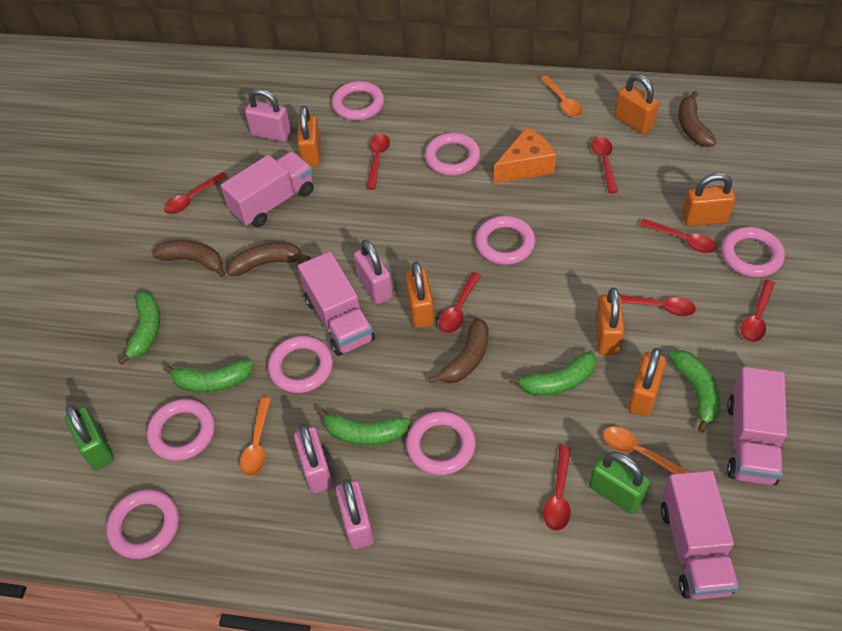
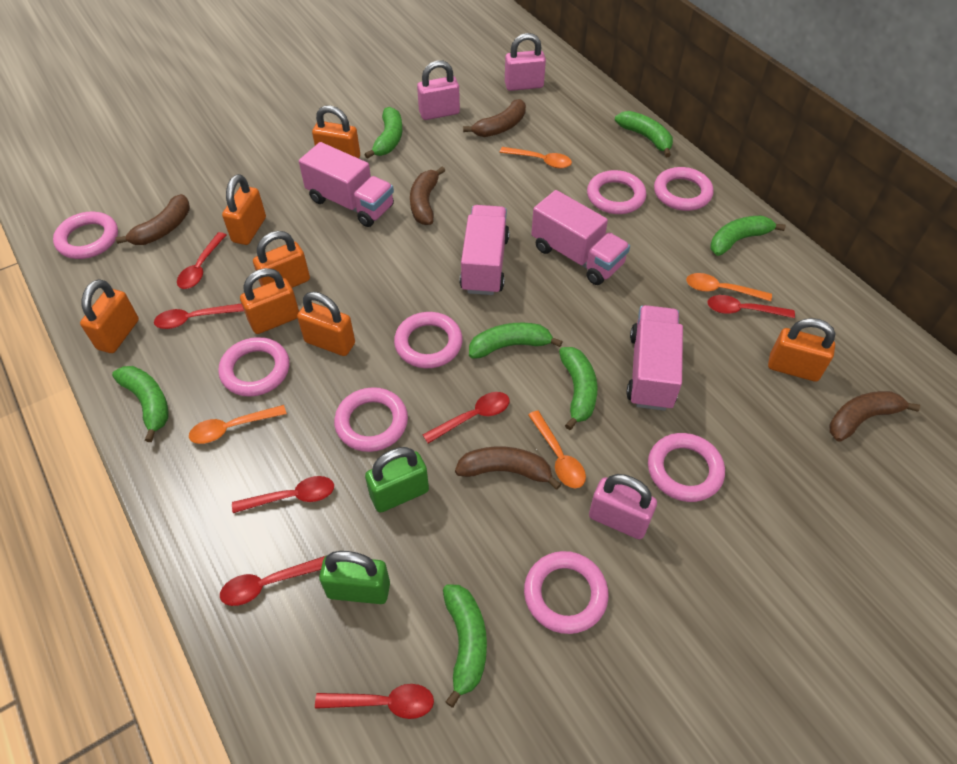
brown banana: 4 -> 5
green banana: 5 -> 7
orange cheese: 1 -> 0
orange padlock: 6 -> 7
orange spoon: 3 -> 4
pink padlock: 4 -> 3
red spoon: 8 -> 7

